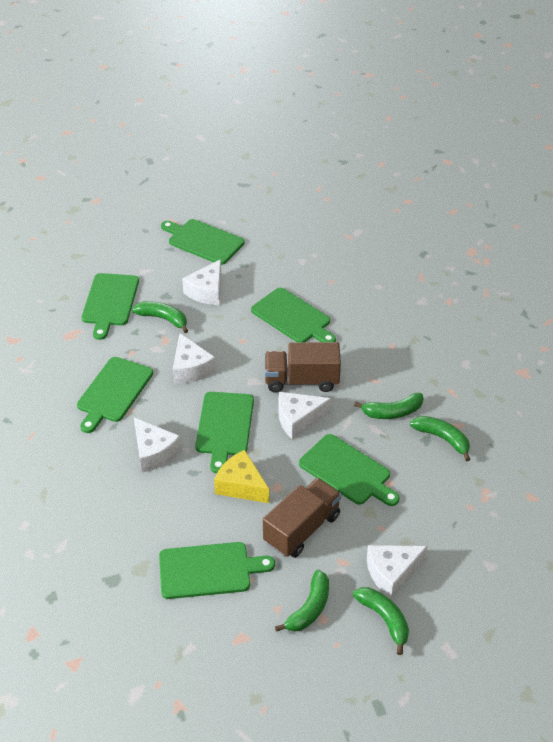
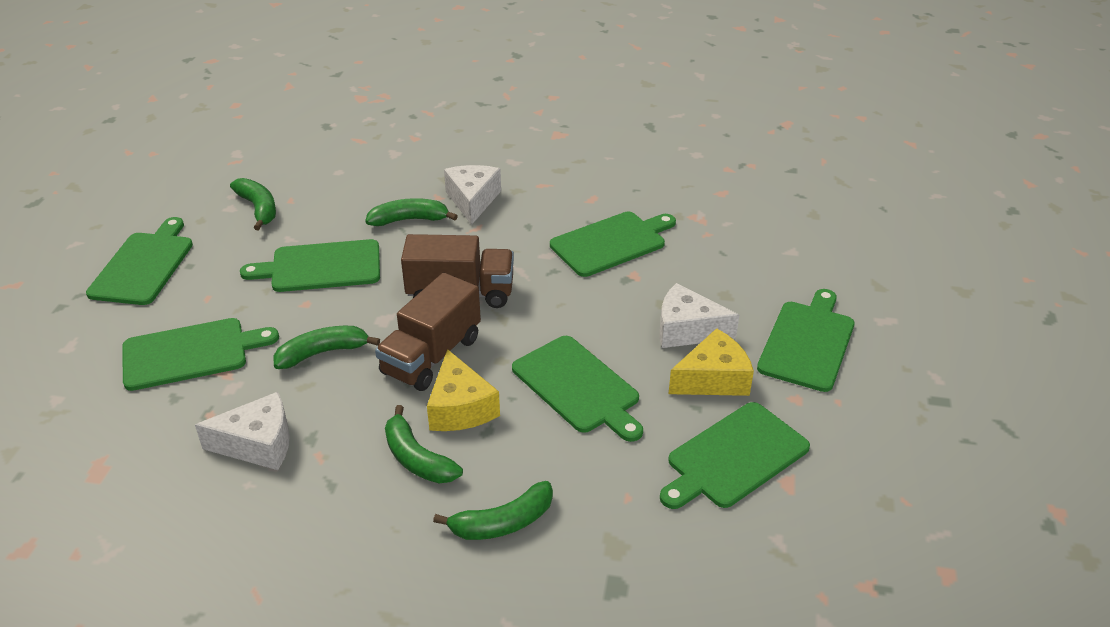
white cheese: 5 -> 3
yellow cheese: 1 -> 2

